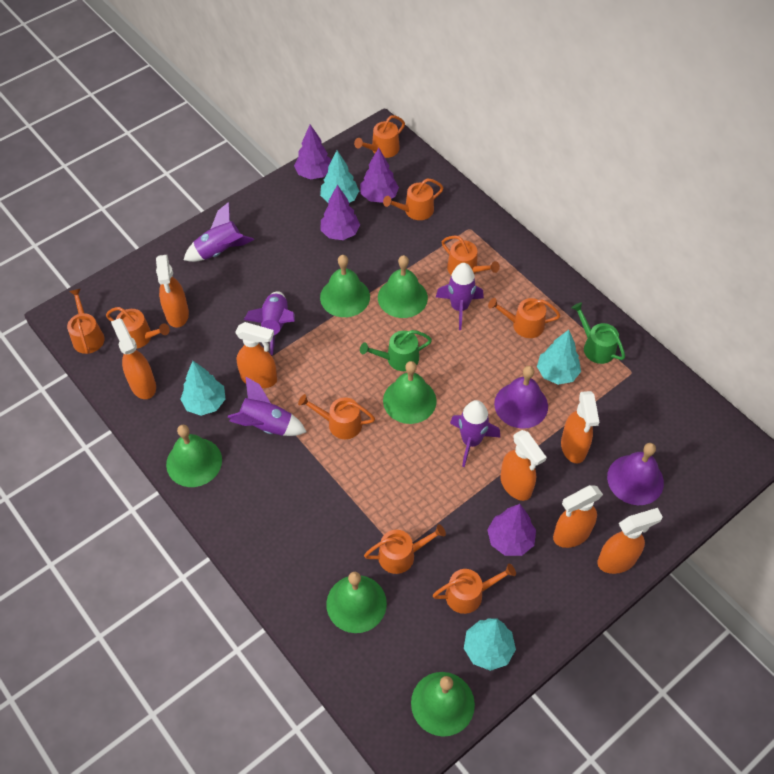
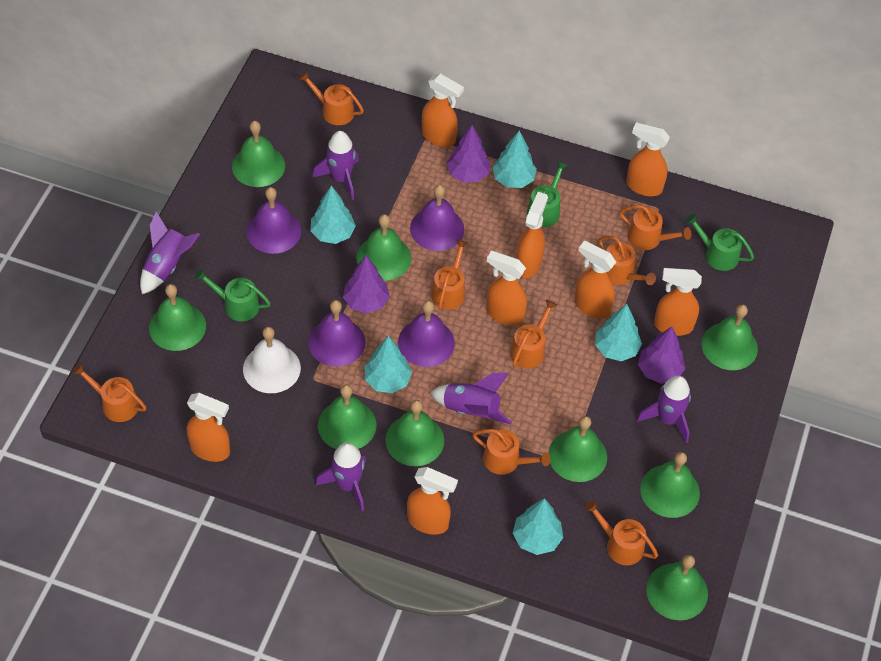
green bell: 6 -> 9
green watering can: 2 -> 3
orange spray bottle: 7 -> 8
orange watering can: 9 -> 8
purple bell: 2 -> 4
purple tree: 4 -> 3
turquoise tree: 4 -> 5
white bell: 0 -> 1

